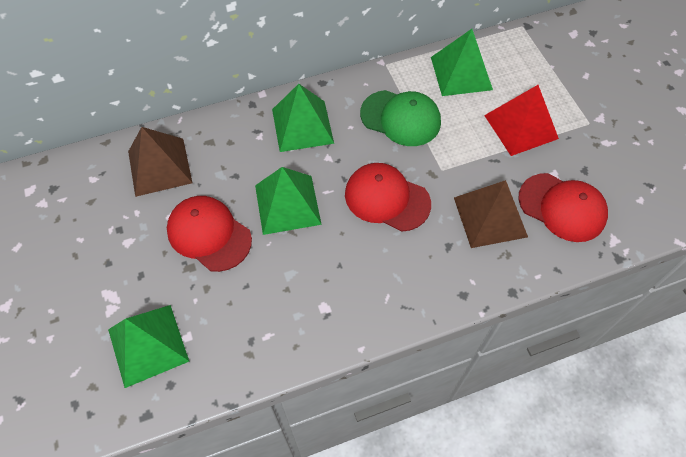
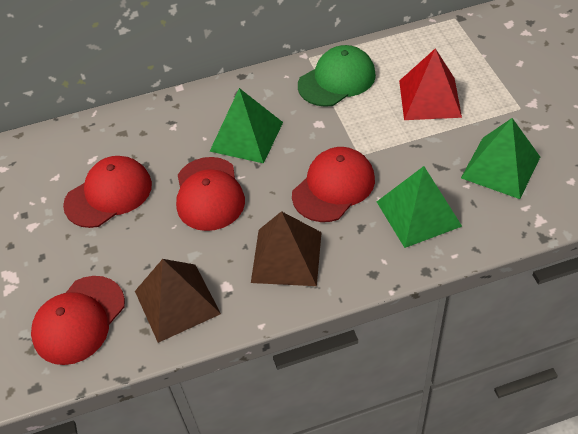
green pyramid: 4 -> 3
red cap: 3 -> 4

